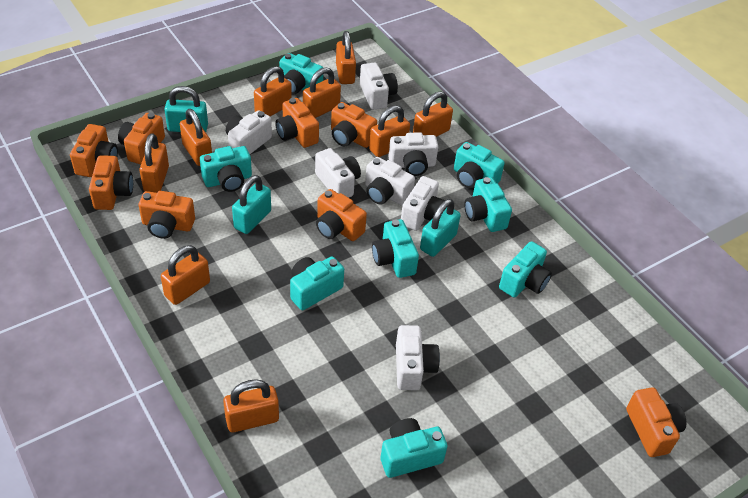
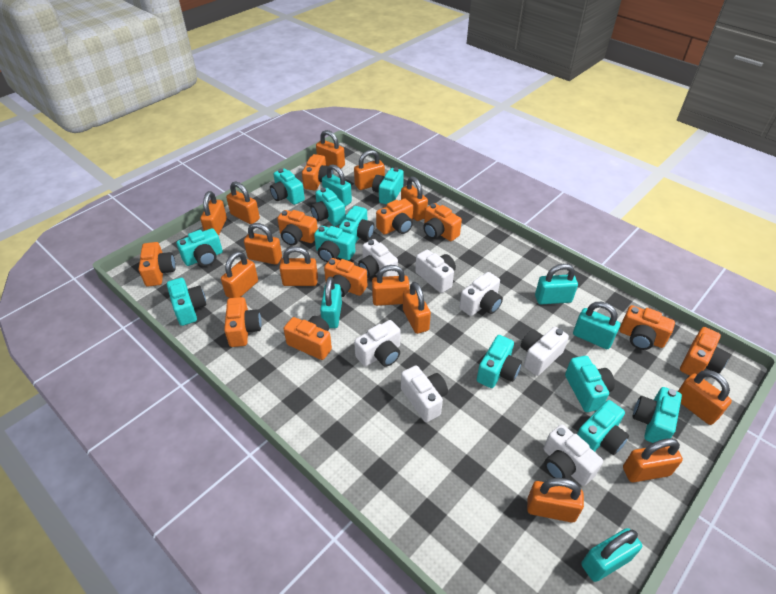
orange camera: 8 -> 10
orange padlock: 9 -> 13
turquoise camera: 8 -> 11
turquoise padlock: 3 -> 5

